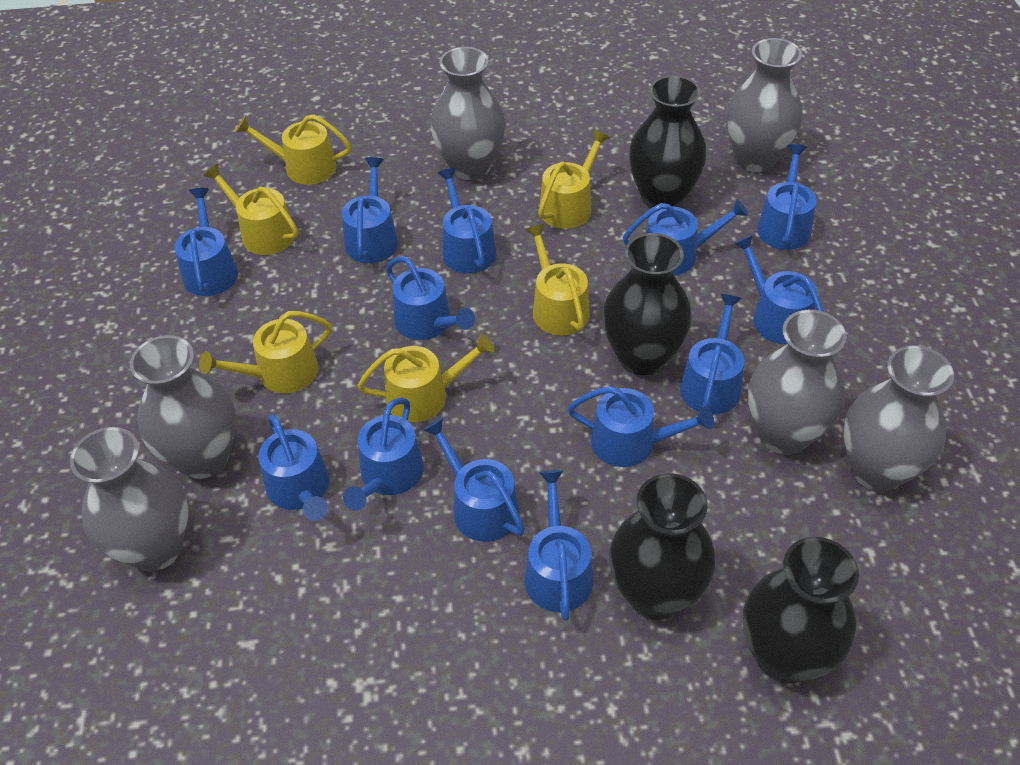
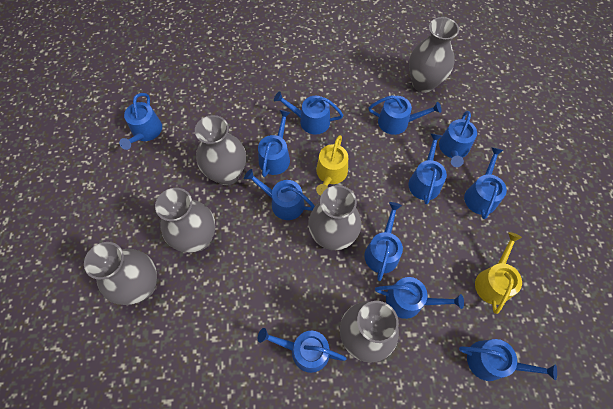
black vase: 4 -> 0
blue watering can: 13 -> 12
yellow watering can: 6 -> 2

